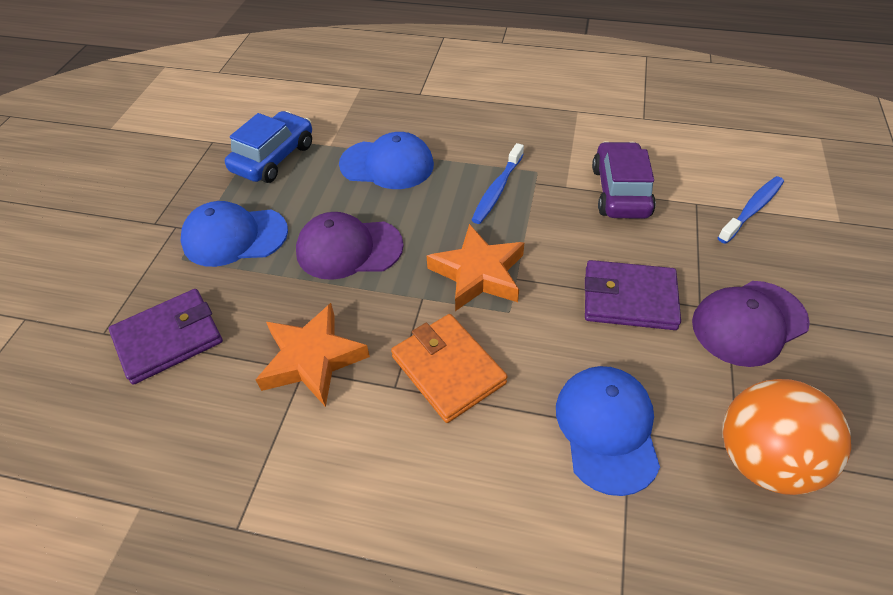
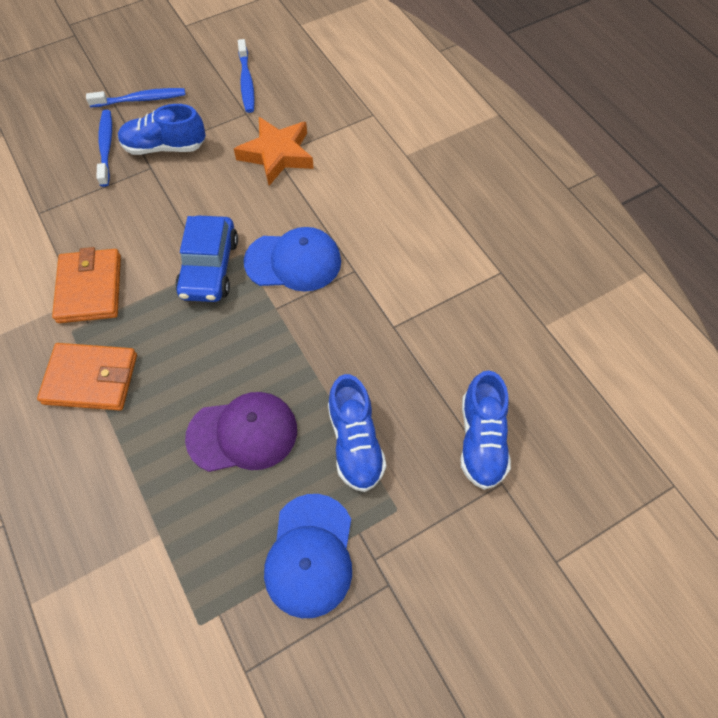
blue cap: 3 -> 2
blue shoe: 0 -> 3
blue toothbrush: 2 -> 3
orange ball: 1 -> 0
orange star: 2 -> 1
orange wallet: 1 -> 2
purple cap: 2 -> 1
purple car: 1 -> 0
purple wallet: 2 -> 0

